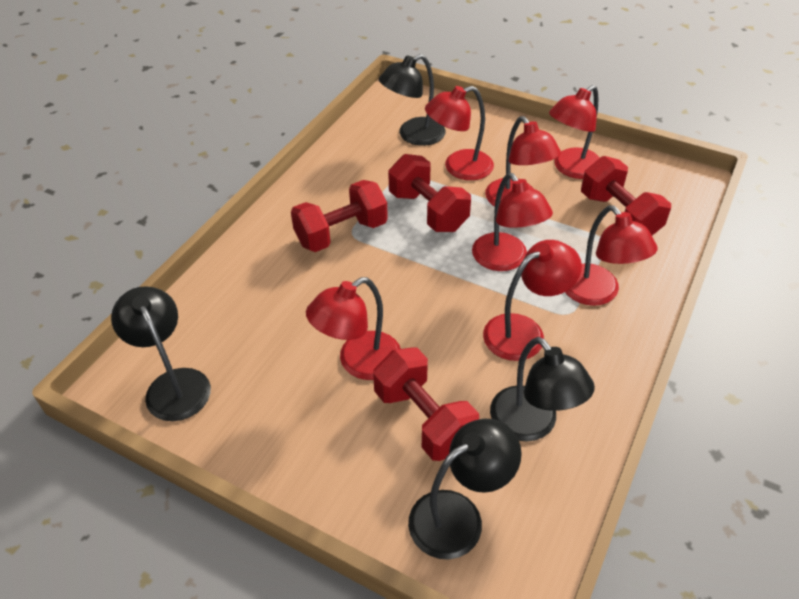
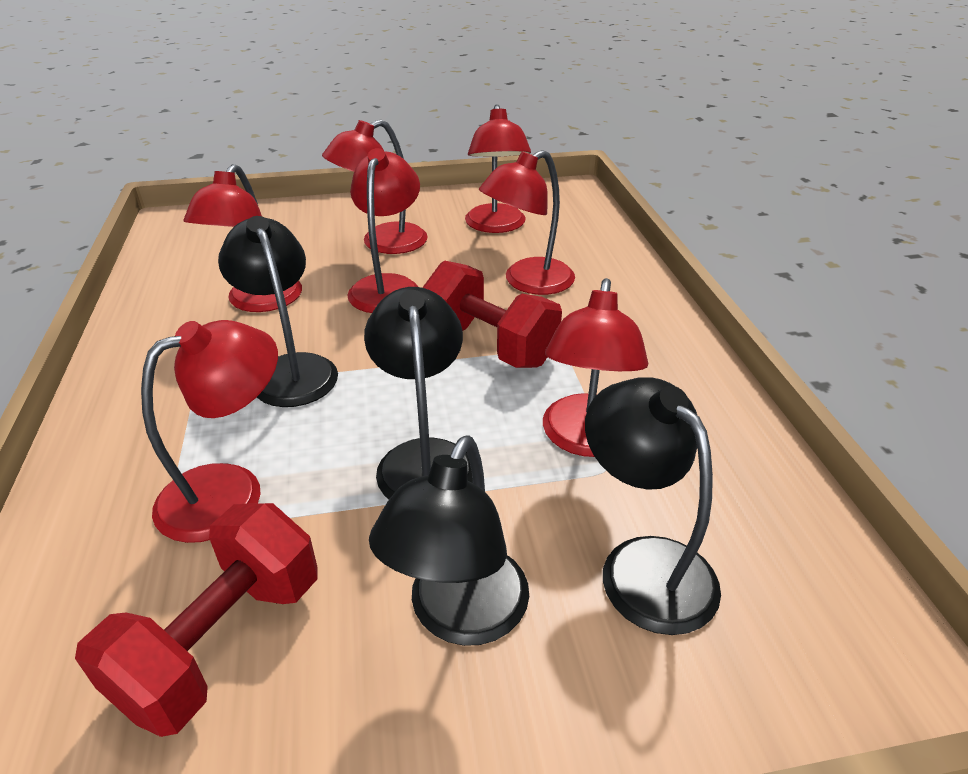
red dumbbell: 4 -> 2

